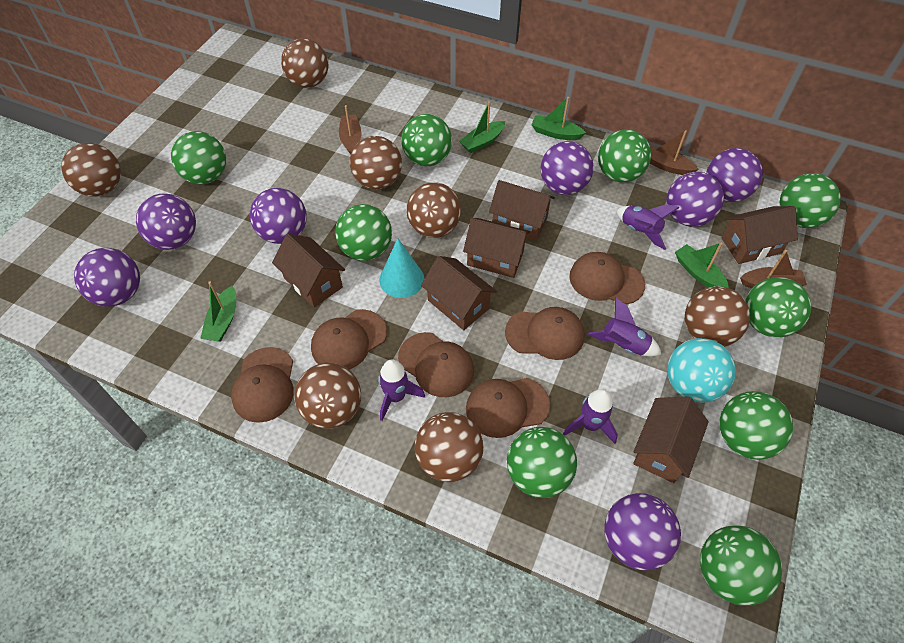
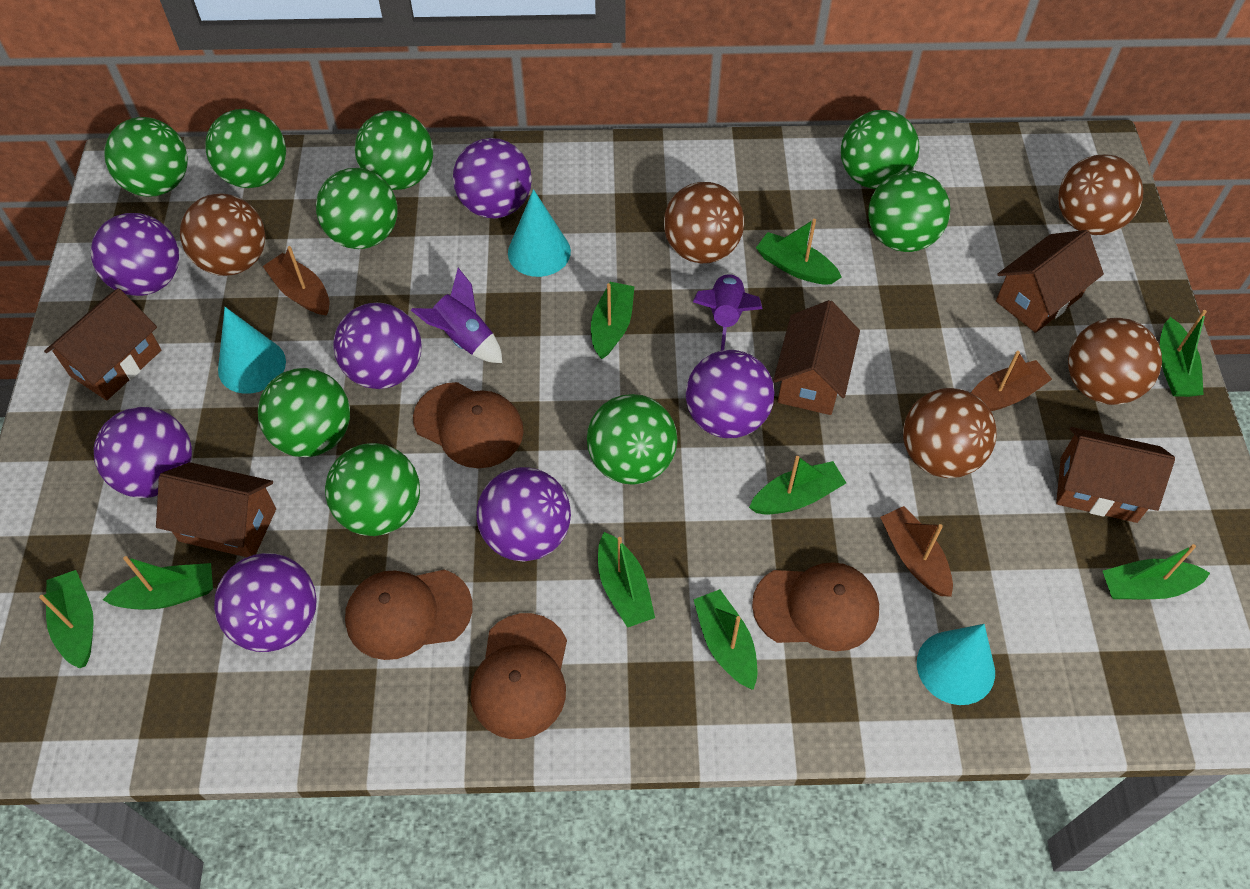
brown ball: 7 -> 5
brown cap: 6 -> 4
brown house: 6 -> 5
green boat: 4 -> 9
purple rocket: 4 -> 2
turquoise ball: 1 -> 0
turquoise cone: 1 -> 3

